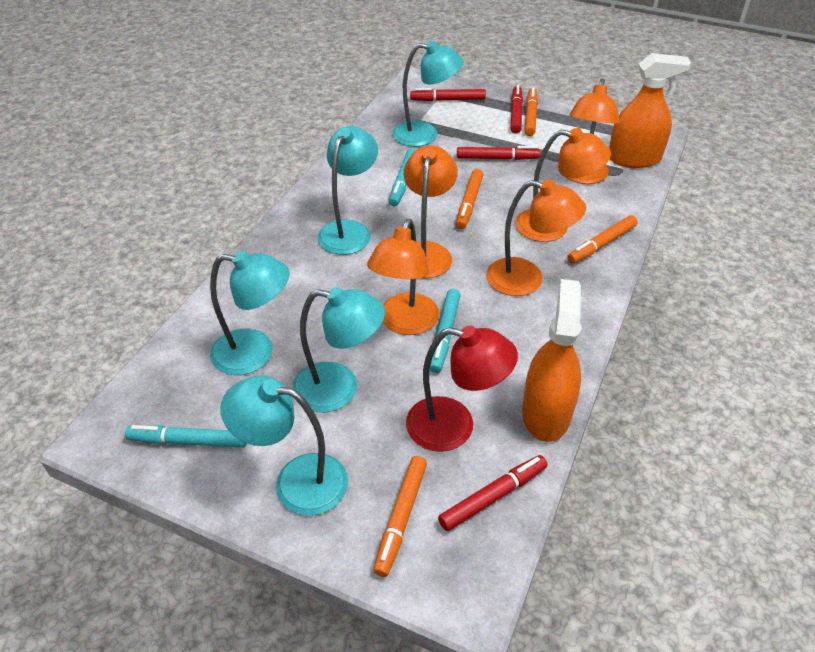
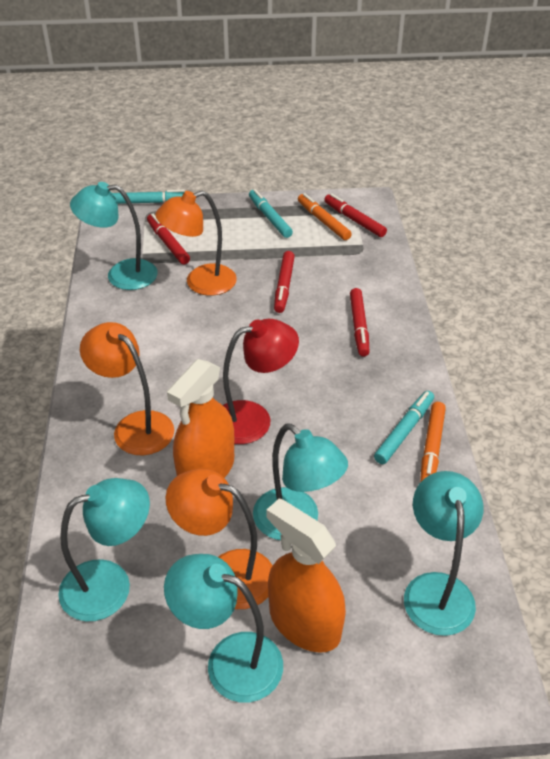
orange lamp: 5 -> 3
orange marker: 4 -> 2

